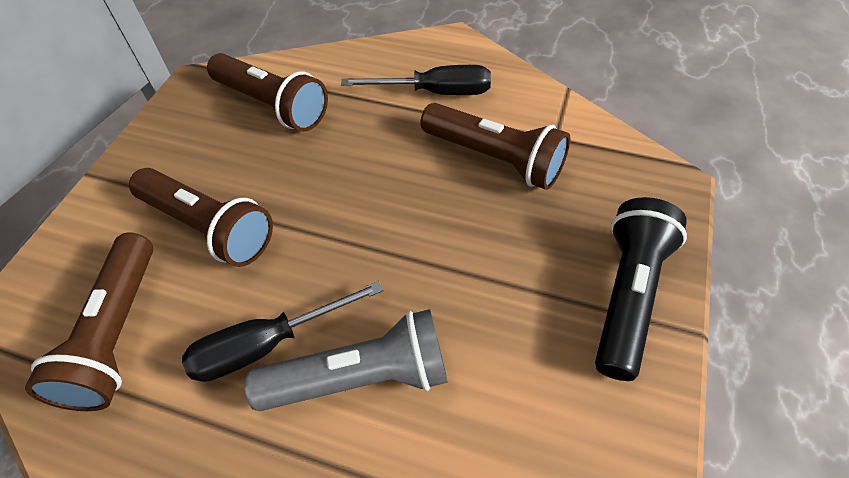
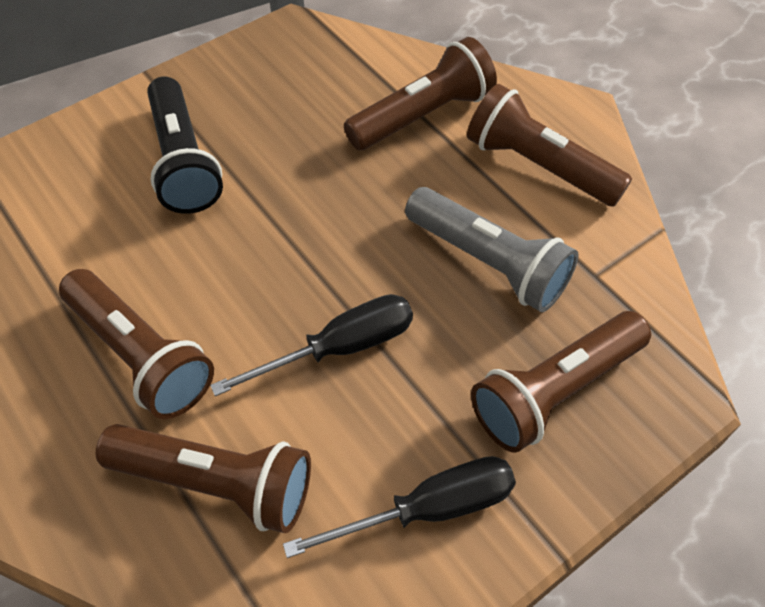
brown flashlight: 4 -> 5

